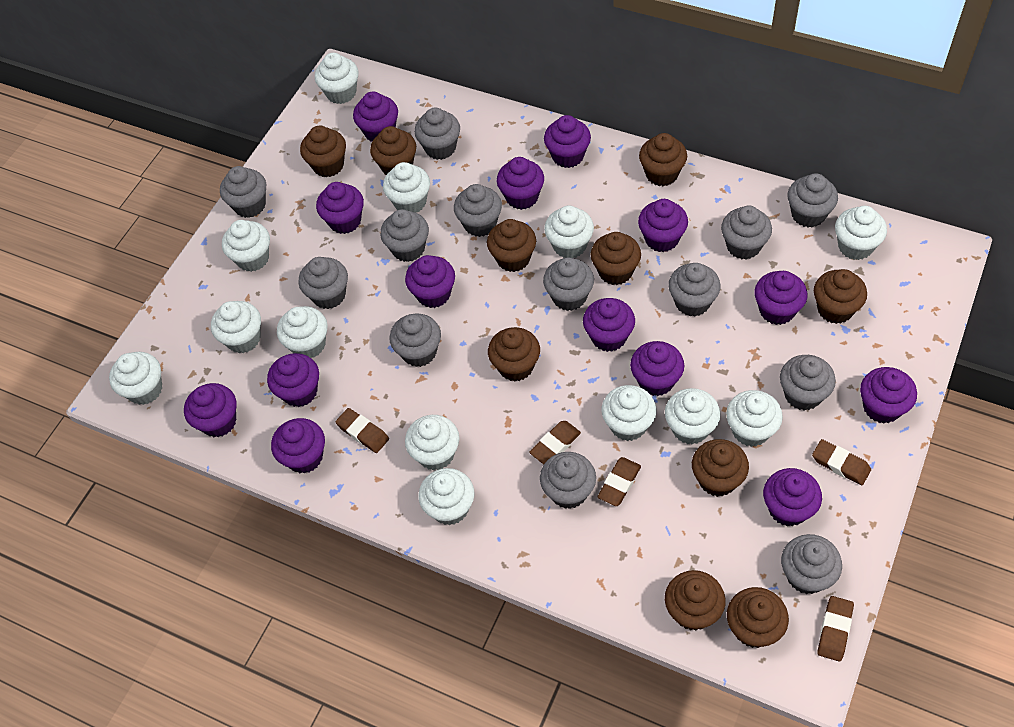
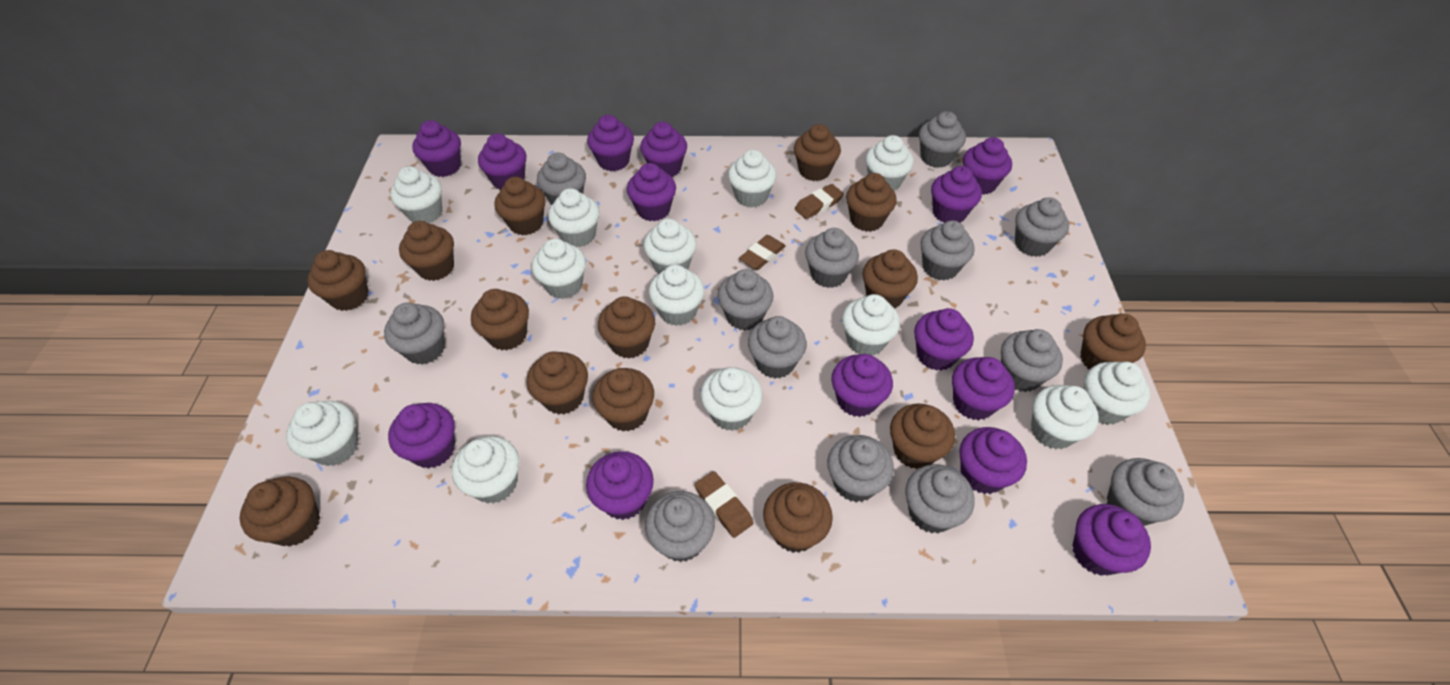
brown cupcake: 10 -> 14
brown eraser: 5 -> 3

